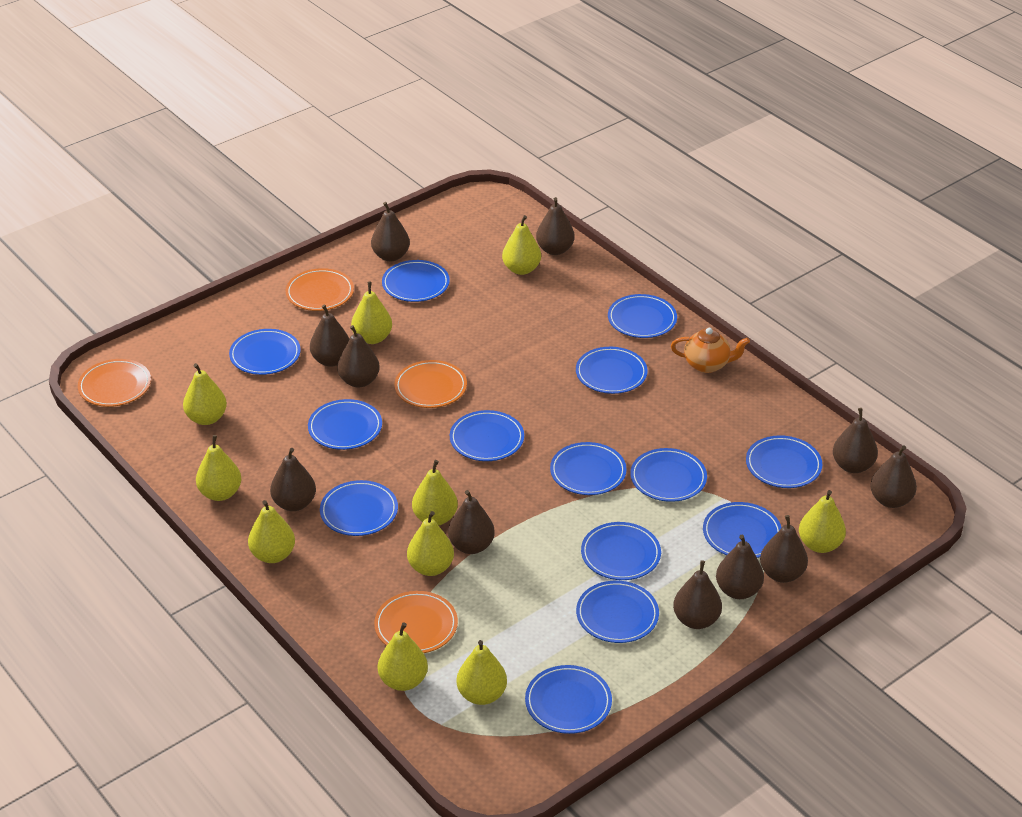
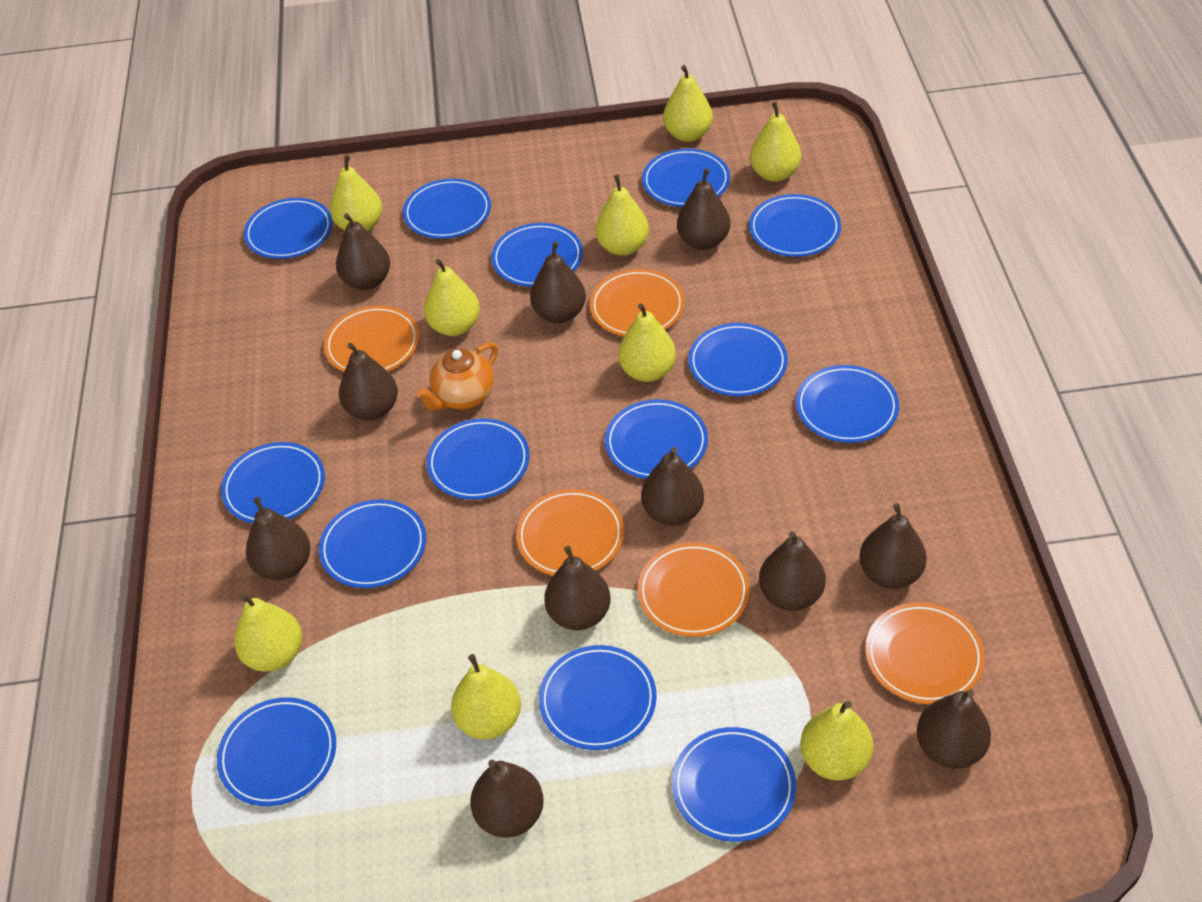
orange plate: 4 -> 5
yellow pear: 10 -> 9

